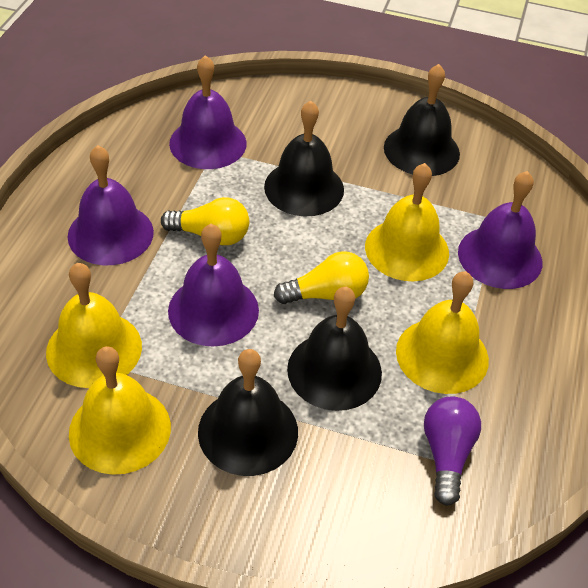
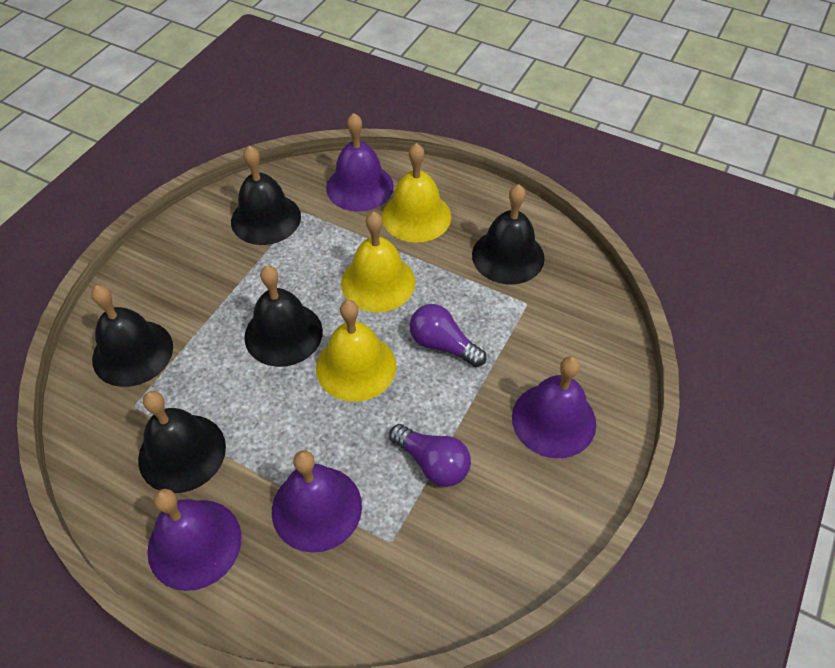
black bell: 4 -> 5
purple light bulb: 1 -> 2
yellow bell: 4 -> 3
yellow light bulb: 2 -> 0

